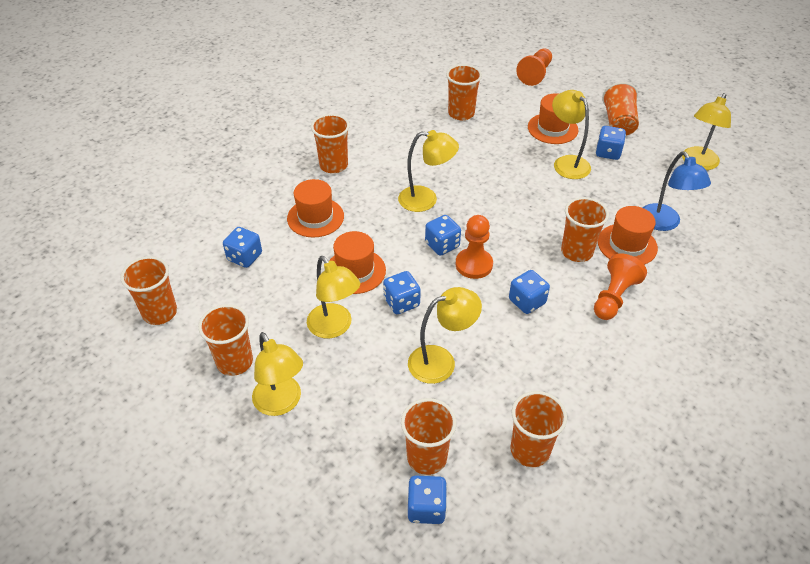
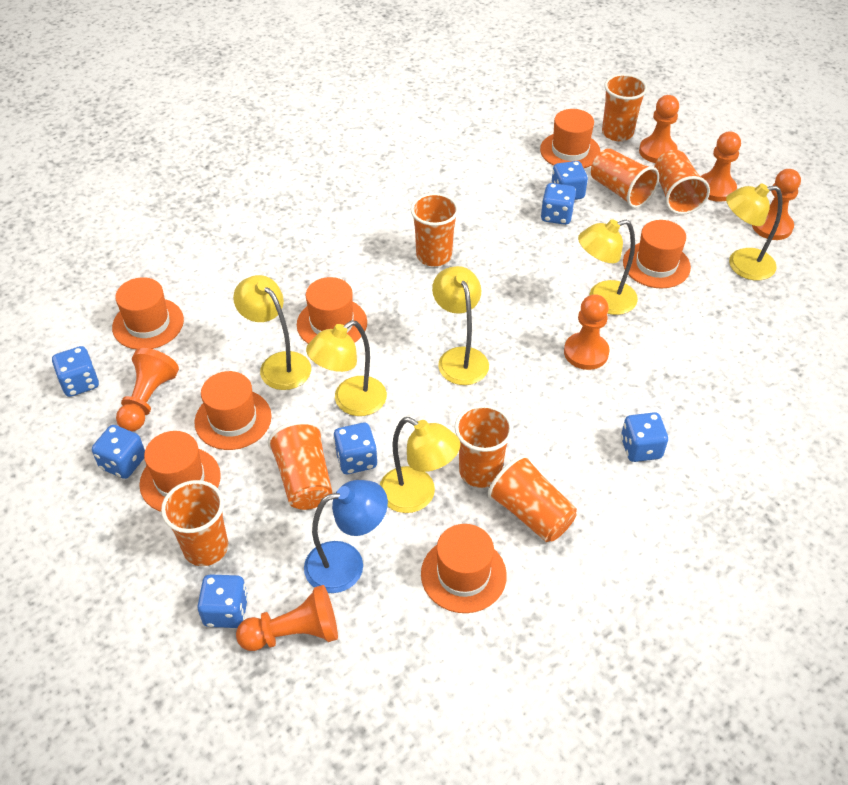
blue dice: 6 -> 7
orange hat: 4 -> 7
orange pawn: 3 -> 6

